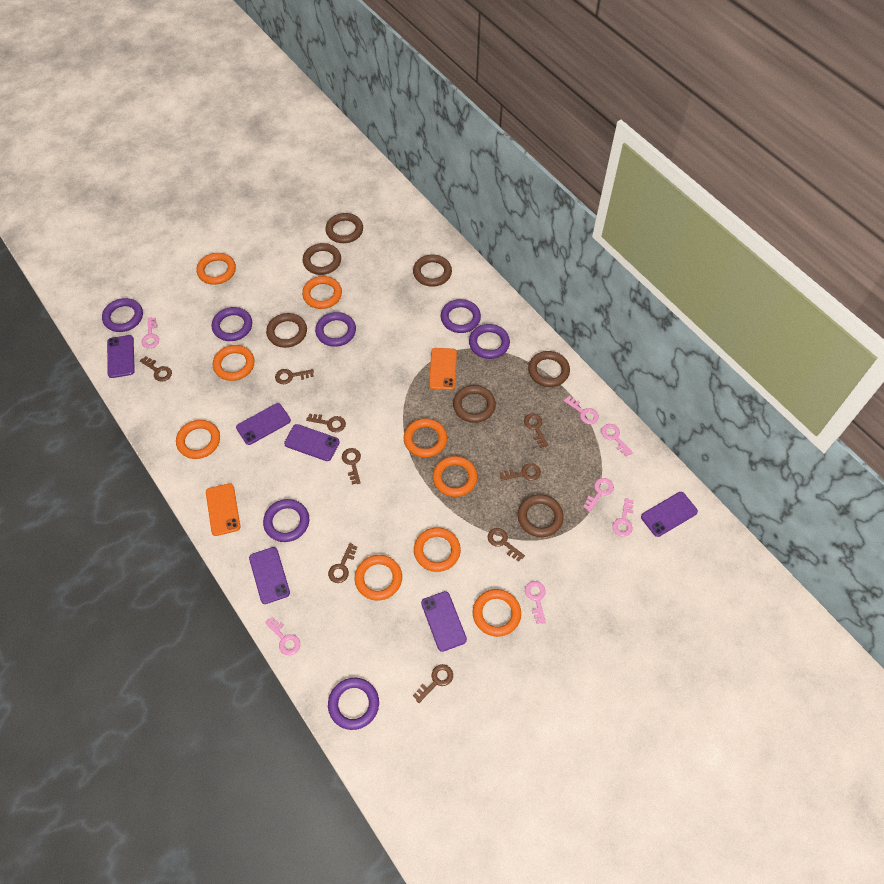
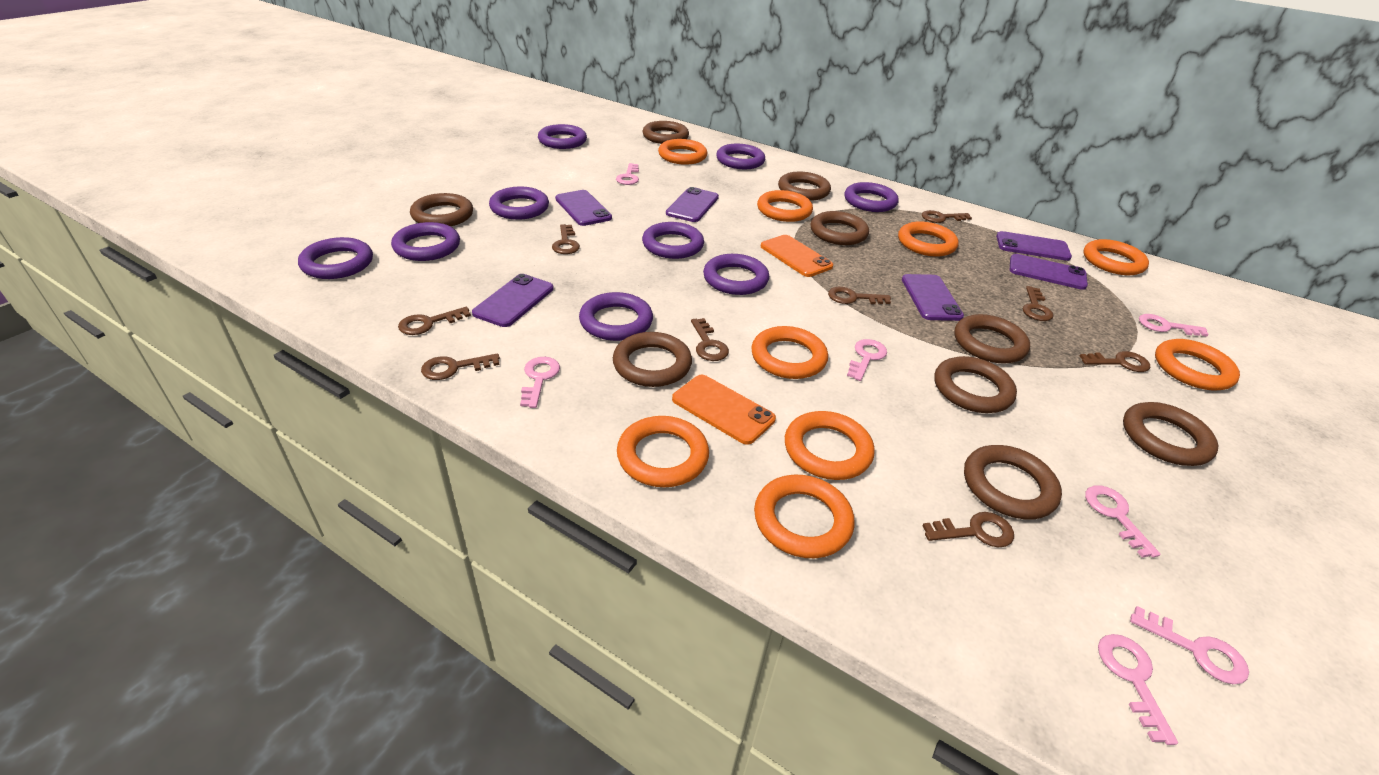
brown ring: 7 -> 9
purple ring: 7 -> 9

